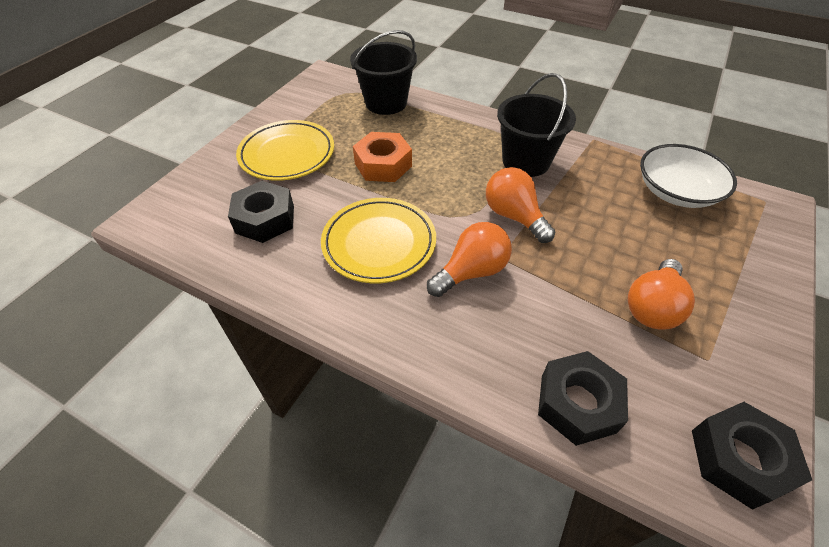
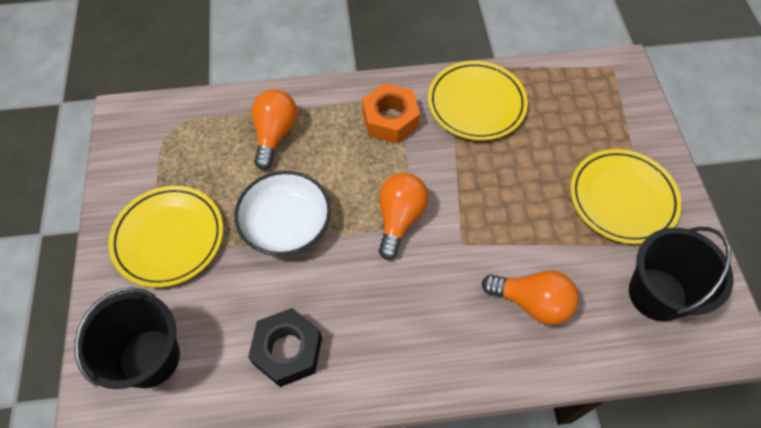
black nut: 3 -> 1
yellow plate: 2 -> 3

